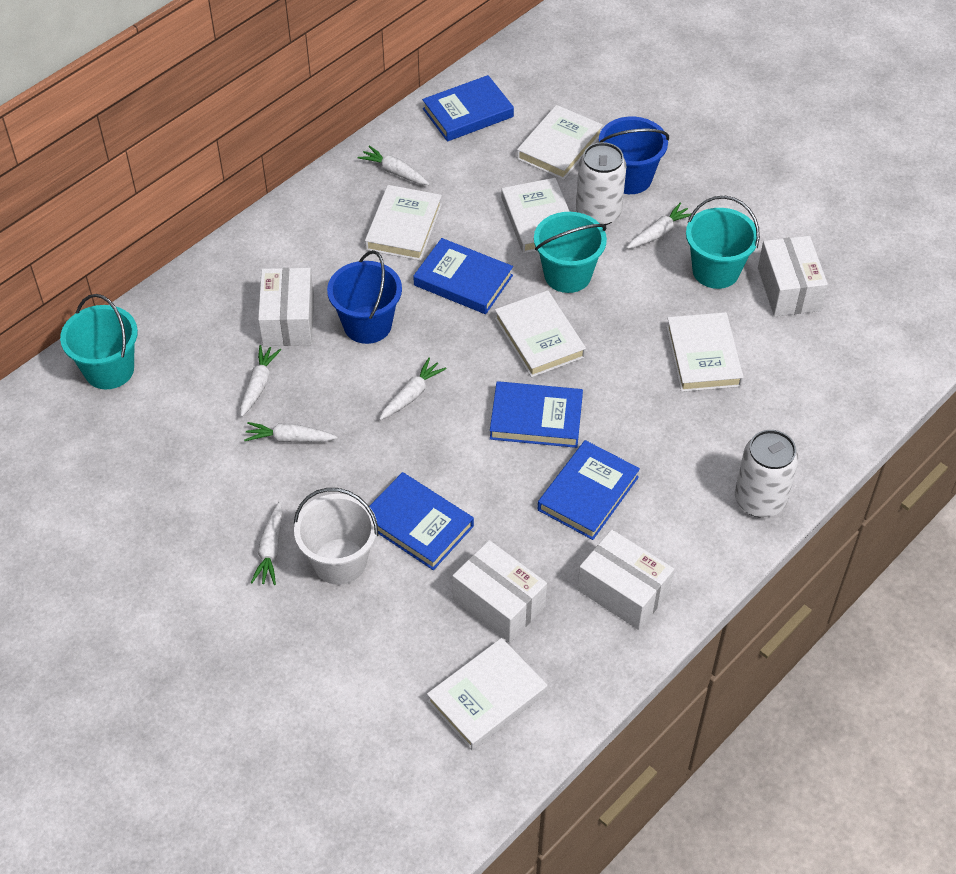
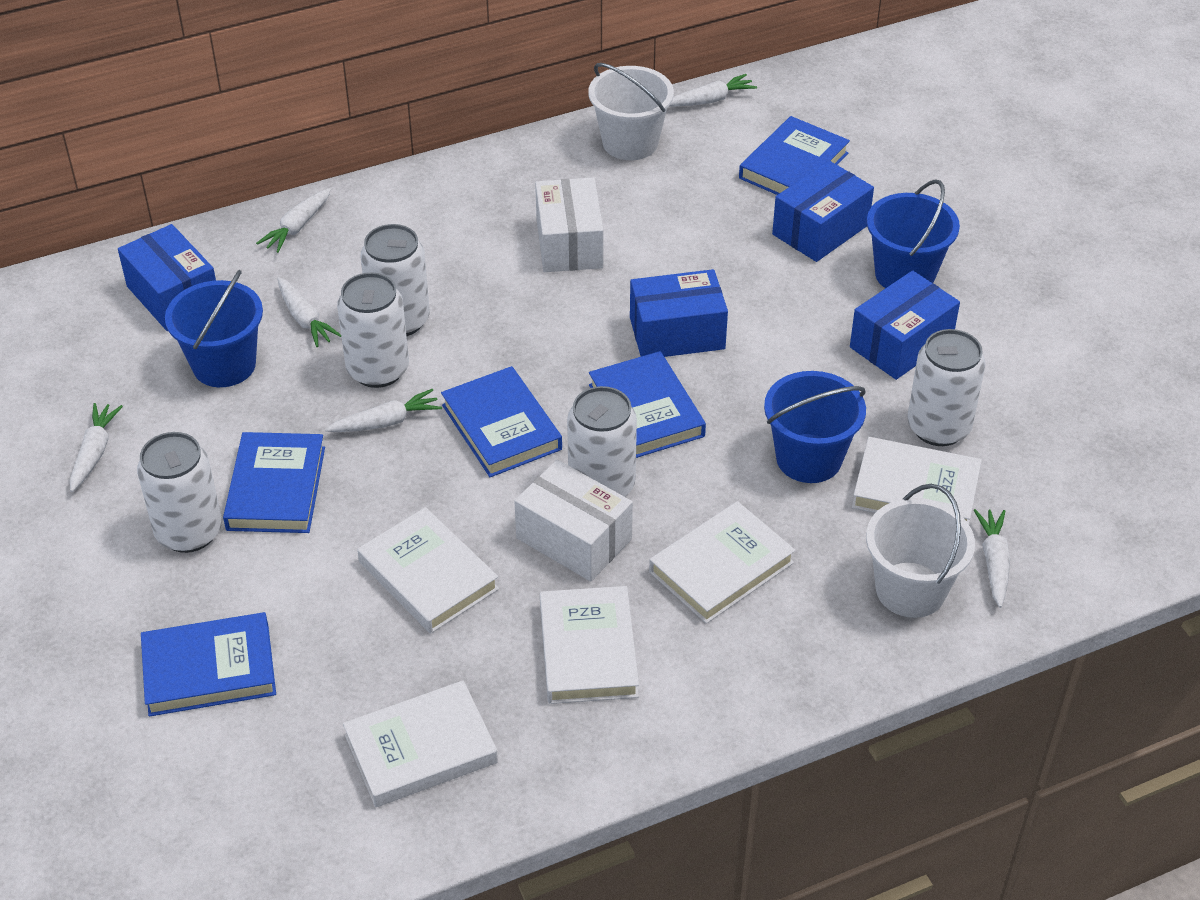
blue box: 0 -> 4
blue bucket: 2 -> 3
turquoise bucket: 3 -> 0
white book: 6 -> 5
white box: 4 -> 2
white bucket: 1 -> 2
white can: 2 -> 5

